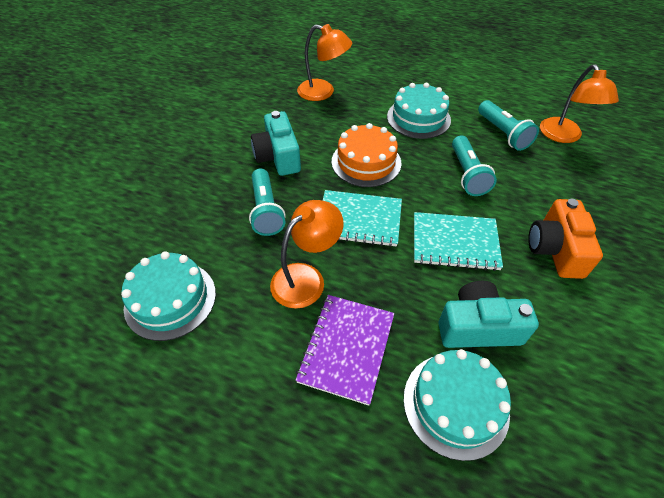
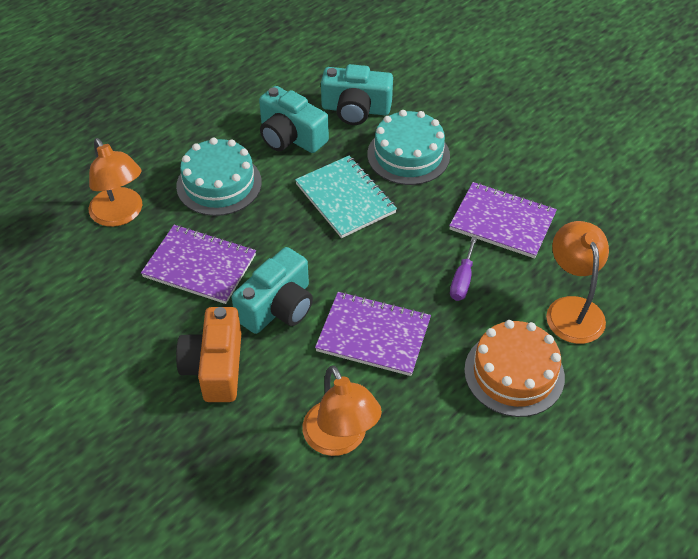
purple notebook: 1 -> 3
purple screwdriver: 0 -> 1
turquoise cake: 3 -> 2
turquoise camera: 2 -> 3
turquoise flashlight: 3 -> 0
turquoise notebook: 2 -> 1

